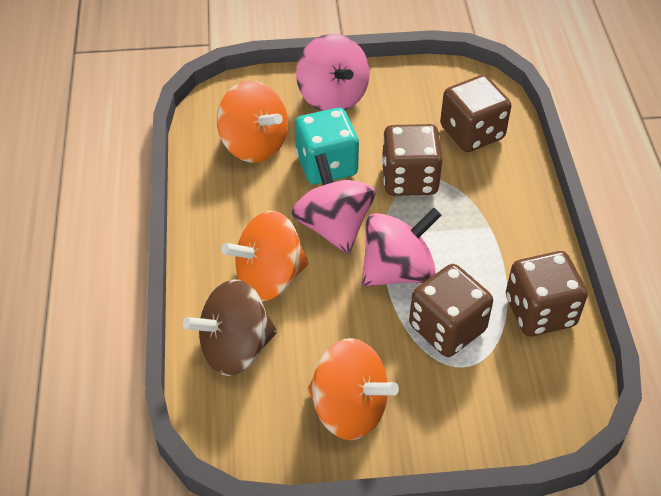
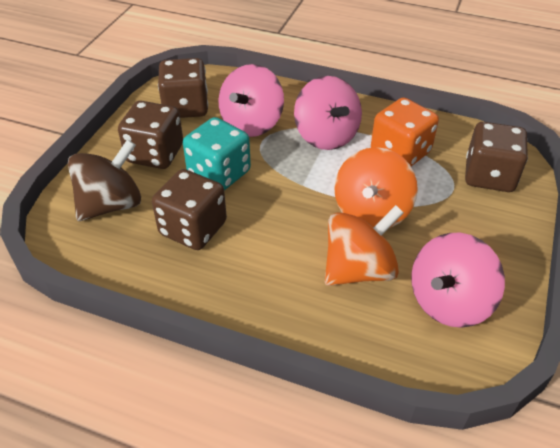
orange dice: 0 -> 1
orange spinning top: 3 -> 2

